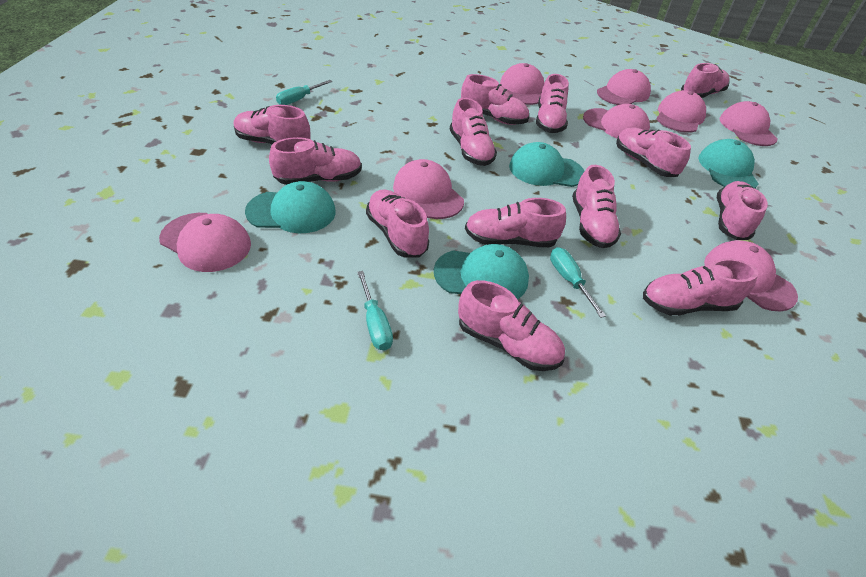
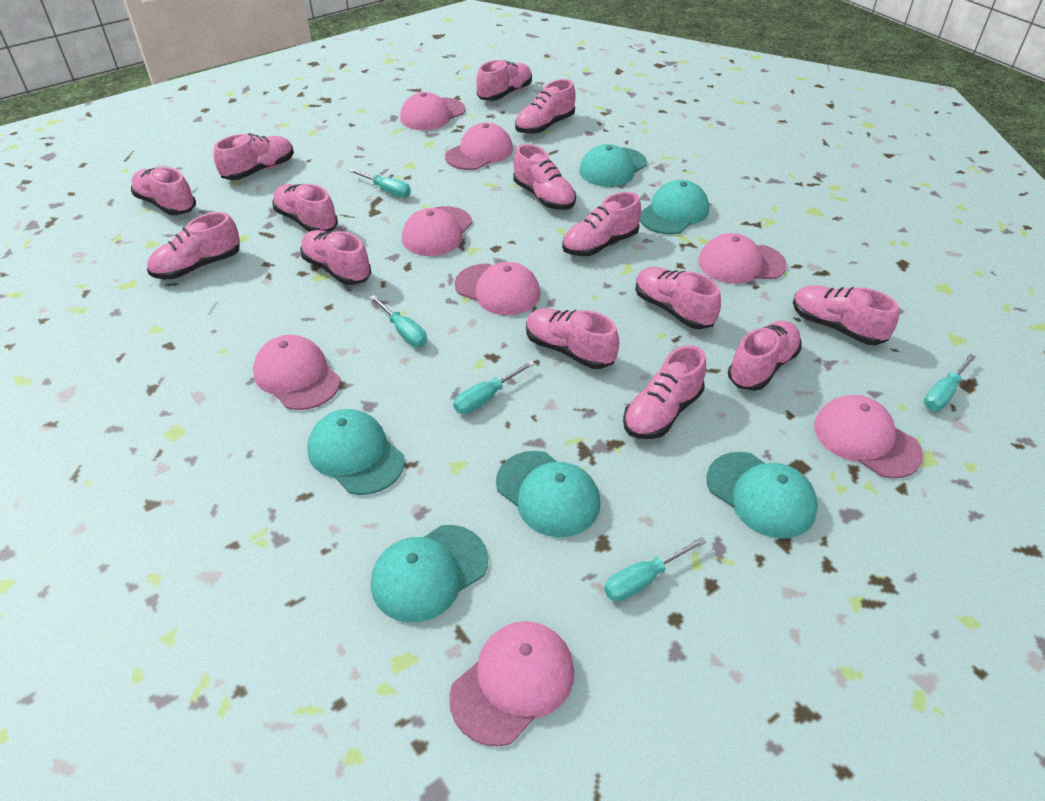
pink shoe: 13 -> 14
turquoise cap: 4 -> 6
turquoise screwdriver: 3 -> 5

